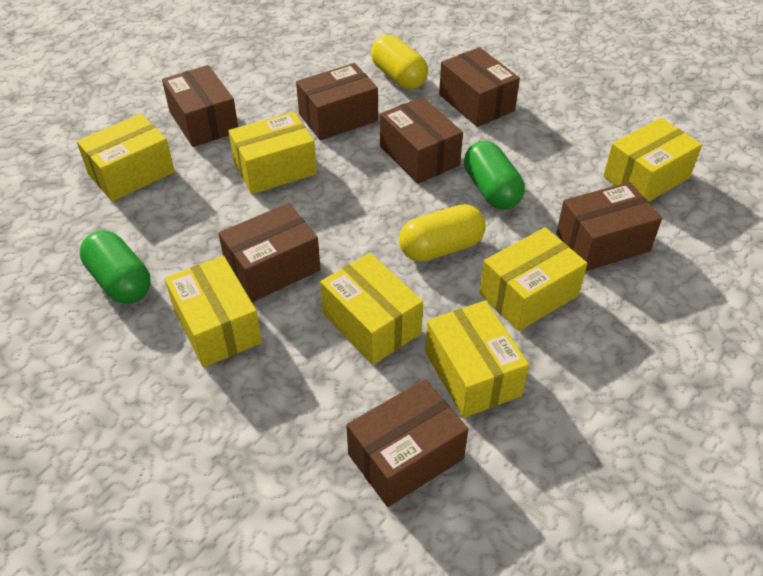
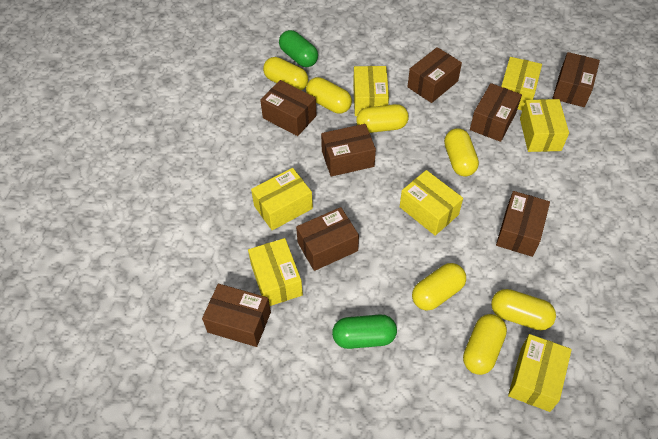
brown box: 7 -> 8
yellow capsule: 2 -> 7

